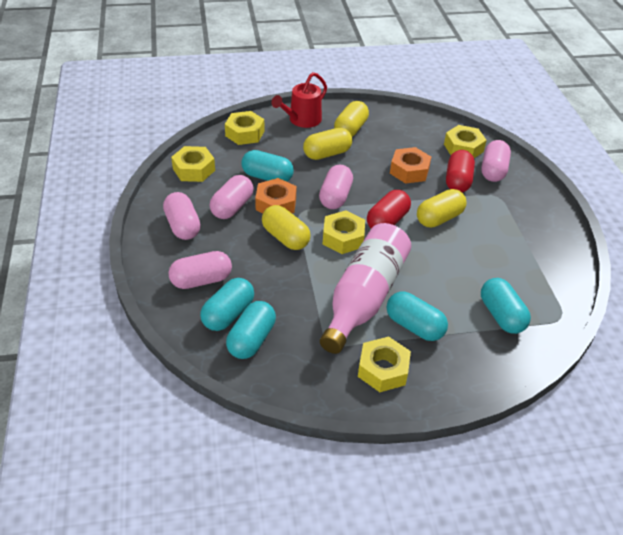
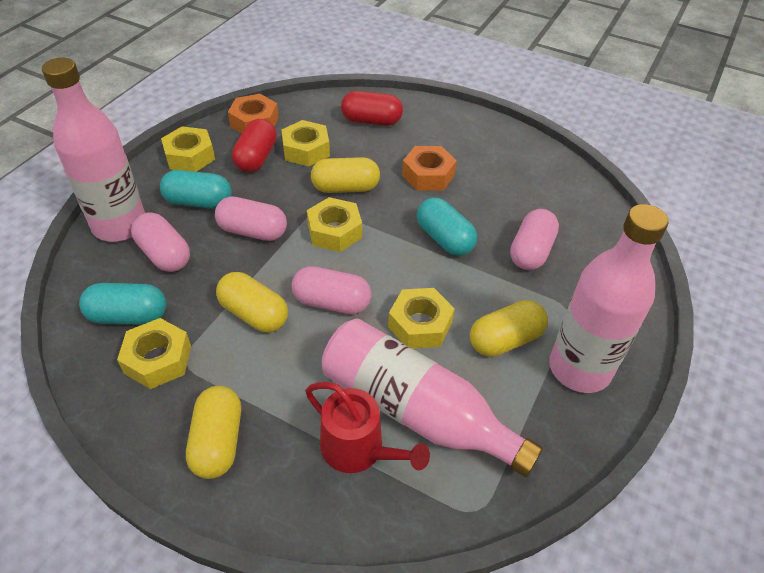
pink bottle: 1 -> 3
pink capsule: 5 -> 4
turquoise capsule: 5 -> 3

